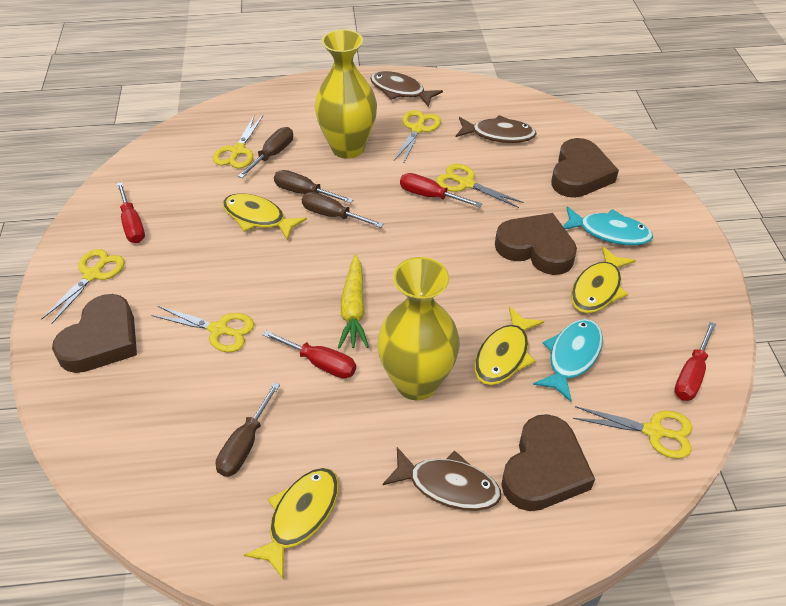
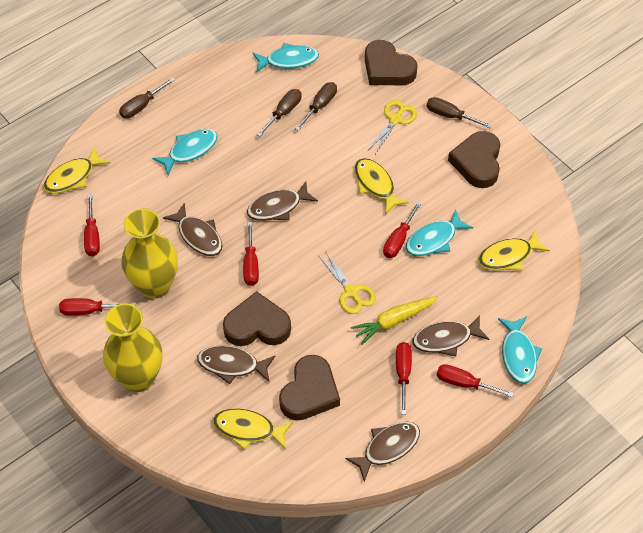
brown fish: 3 -> 5
red screwdriver: 4 -> 6
turquoise fish: 2 -> 4
yellow scissors: 6 -> 2

